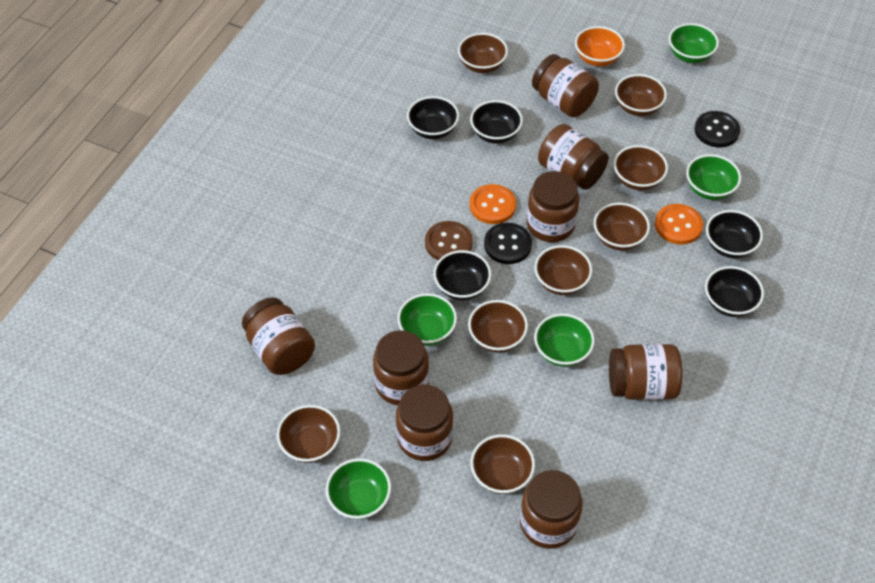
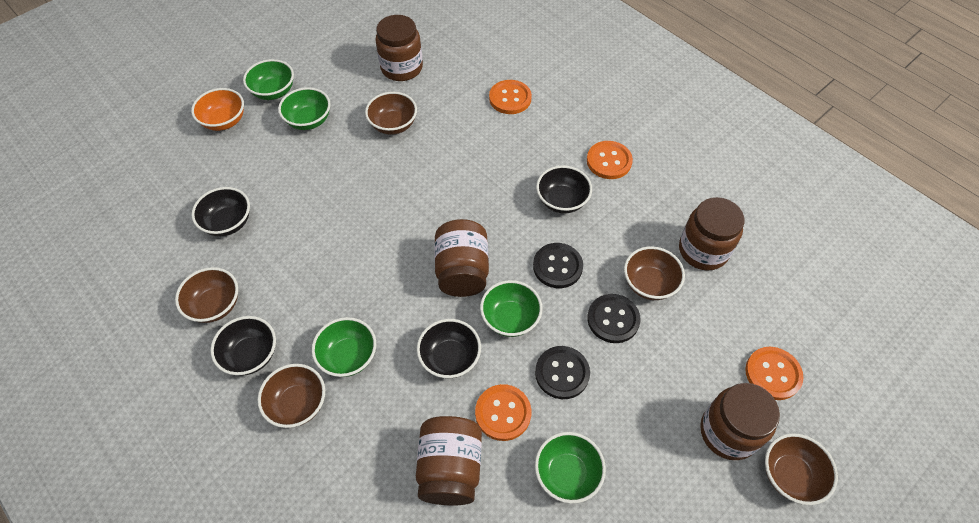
black bowl: 5 -> 4
black button: 2 -> 3
brown bowl: 8 -> 5
brown button: 1 -> 0
brown jar: 8 -> 5
orange button: 2 -> 4

